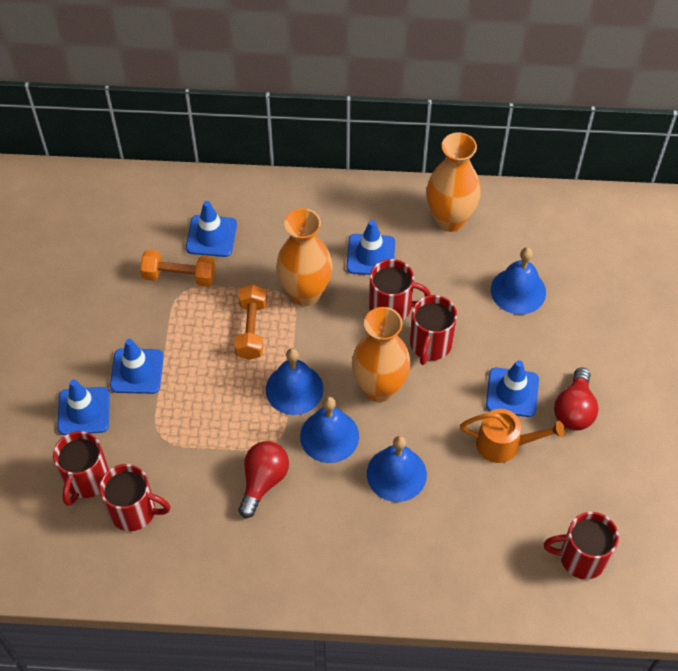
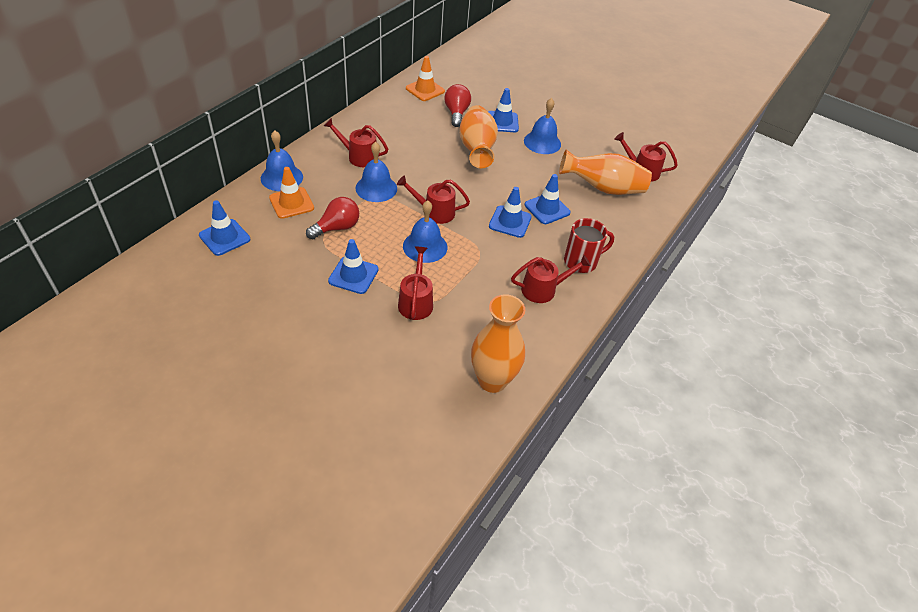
orange dumbbell: 2 -> 0
orange traffic cone: 0 -> 2
orange watering can: 1 -> 0
red mug: 5 -> 1
red watering can: 0 -> 5

